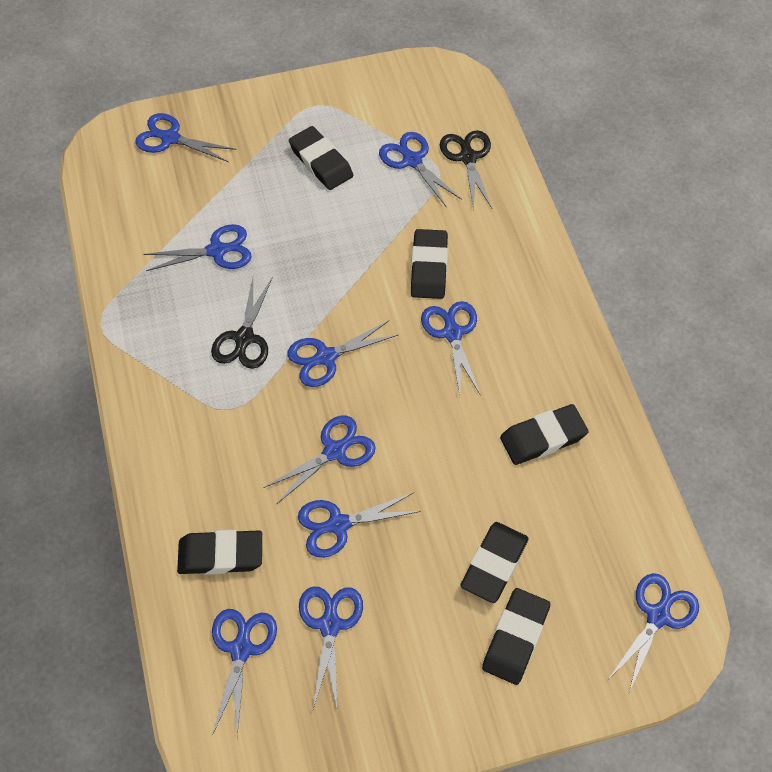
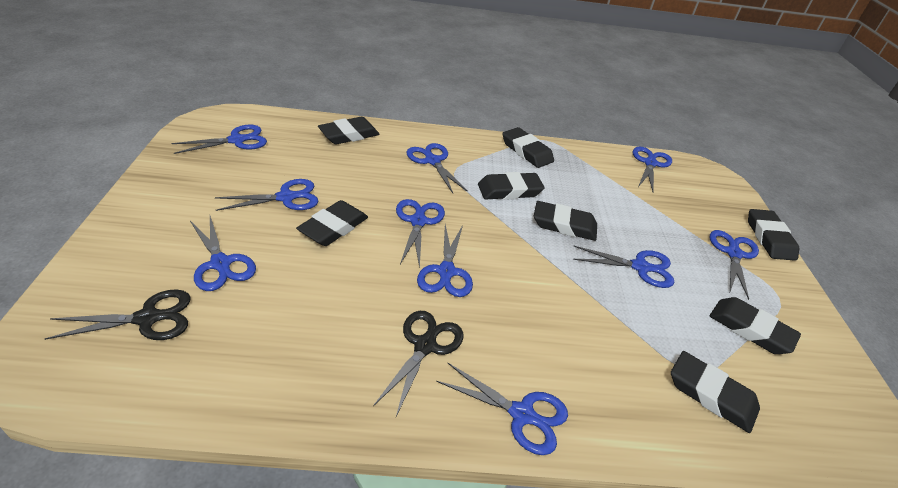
black eraser: 6 -> 8

